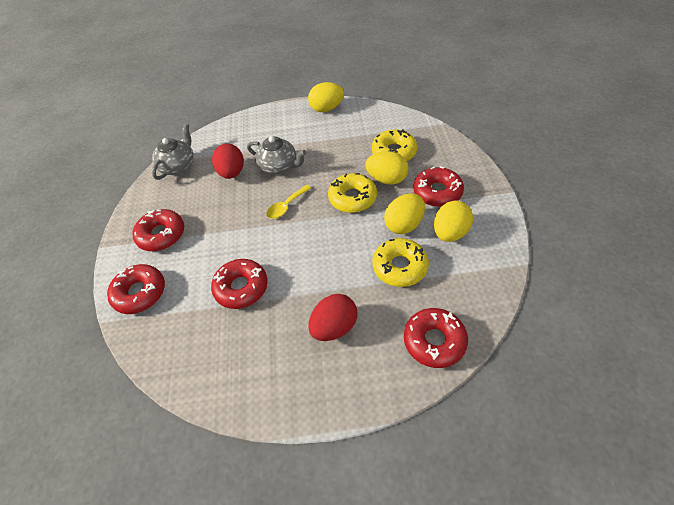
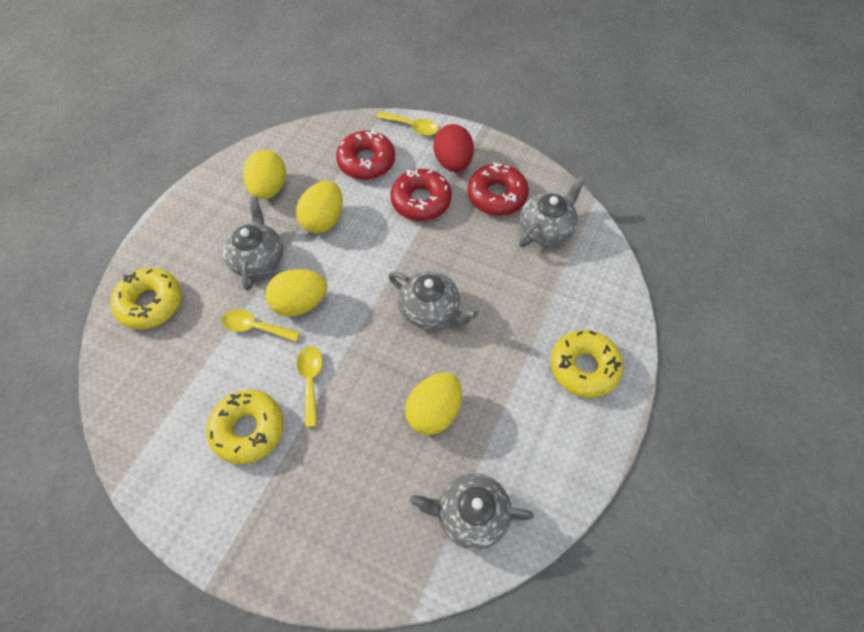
grey teapot: 2 -> 4
red donut: 5 -> 3
red egg: 2 -> 1
yellow spoon: 1 -> 3

